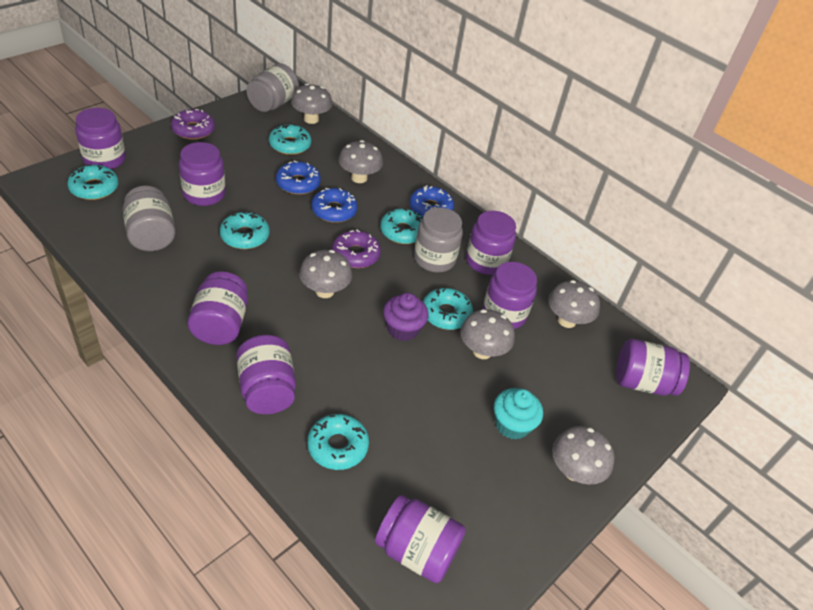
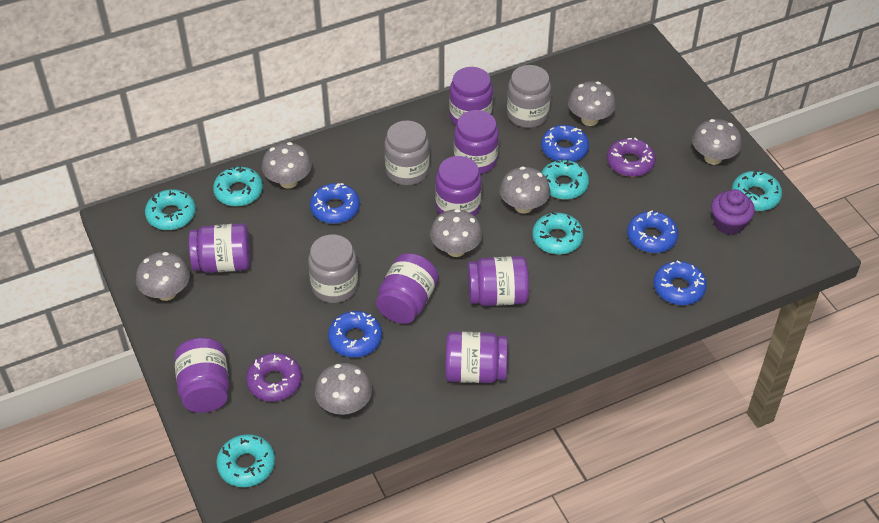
blue donut: 3 -> 5
grey mushroom: 6 -> 7
turquoise cupcake: 1 -> 0

